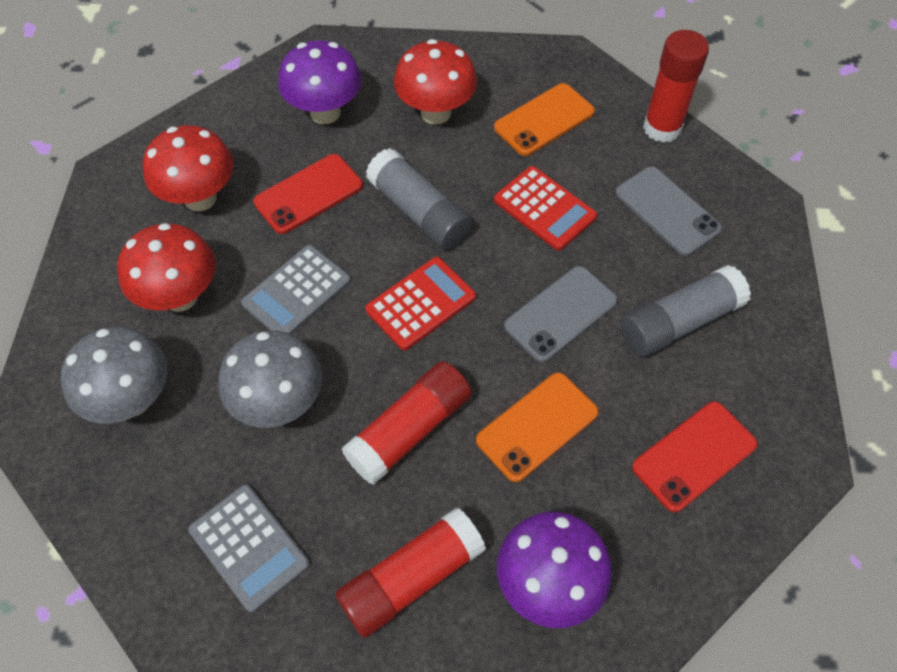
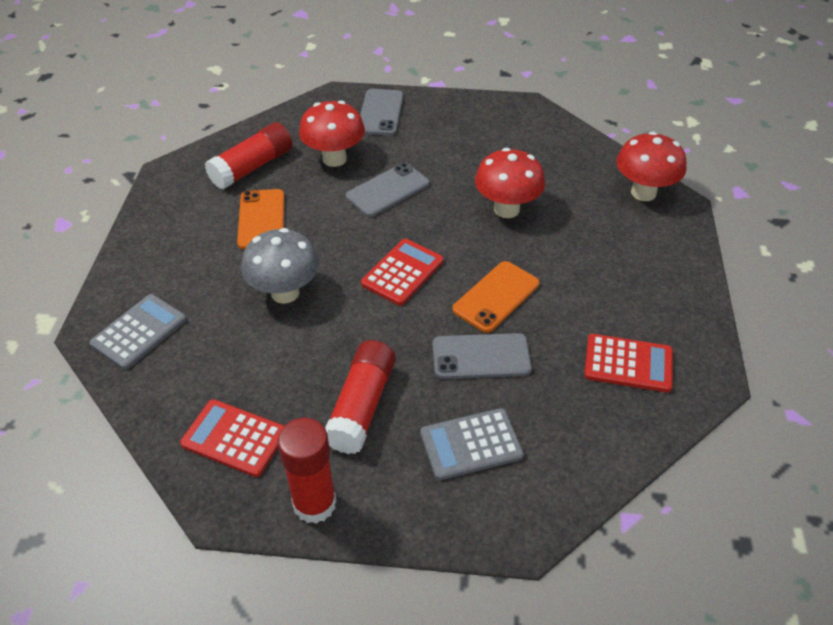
grey glue stick: 2 -> 0
grey mushroom: 2 -> 1
grey phone: 2 -> 3
purple mushroom: 2 -> 0
red calculator: 2 -> 3
red phone: 2 -> 0

